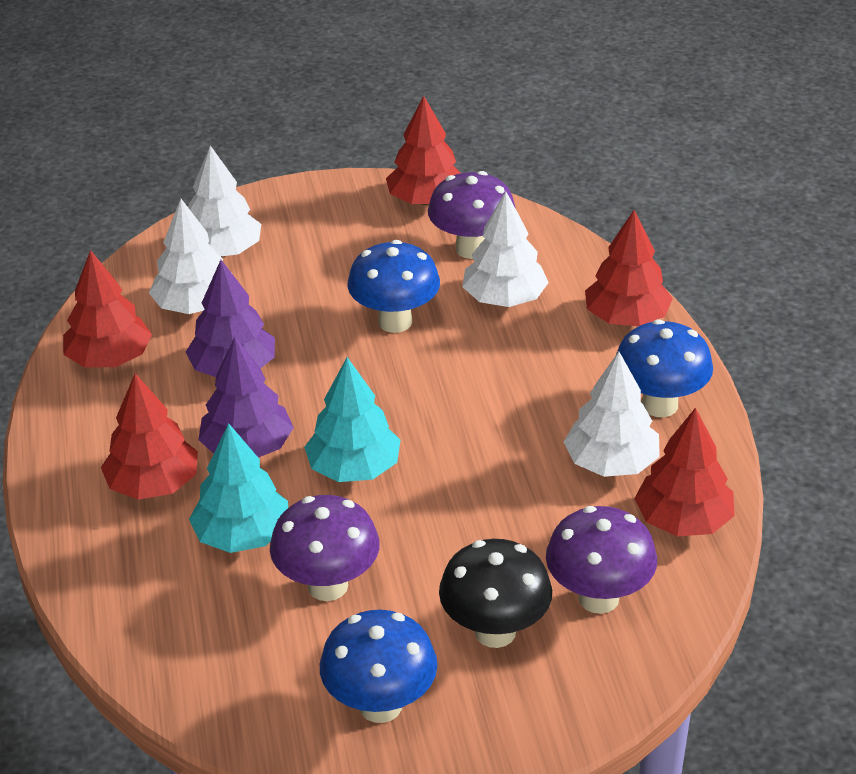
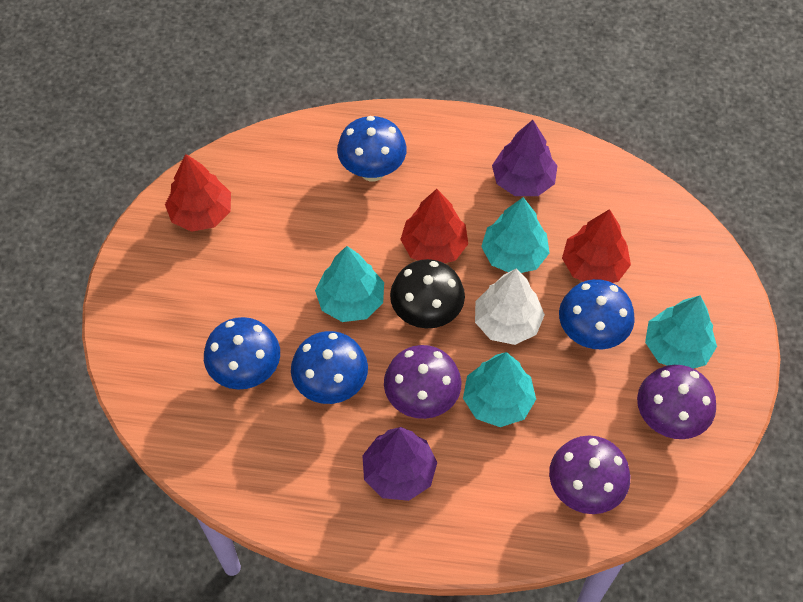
blue mushroom: 3 -> 4
red tree: 5 -> 3
turquoise tree: 2 -> 4
white tree: 4 -> 1

